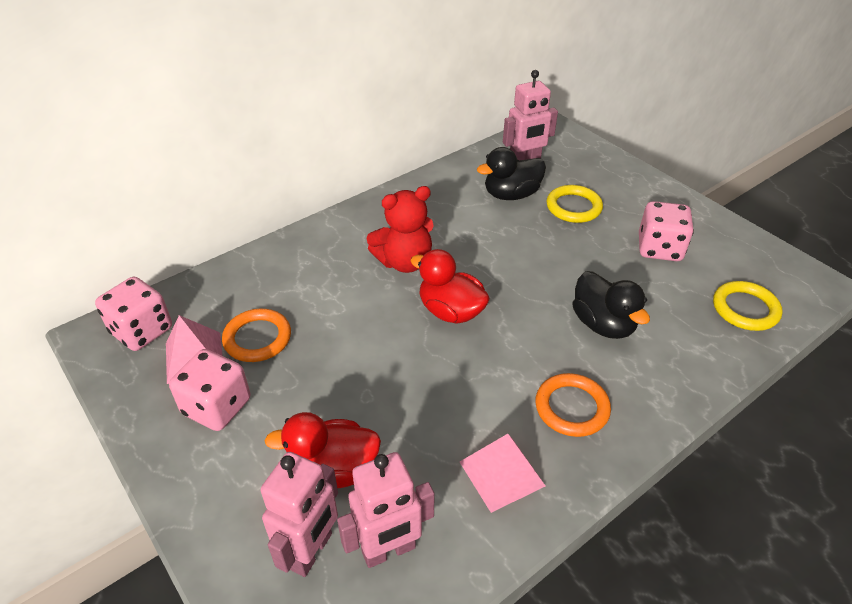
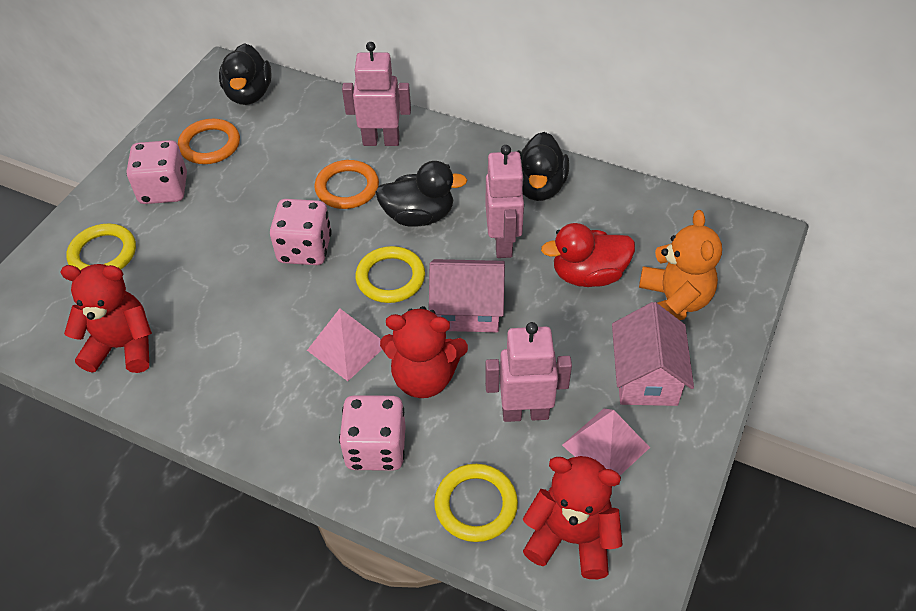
black duck: 2 -> 3
orange teddy bear: 0 -> 1
pink house: 0 -> 2
red duck: 2 -> 1
red teddy bear: 1 -> 3
yellow ring: 2 -> 3

